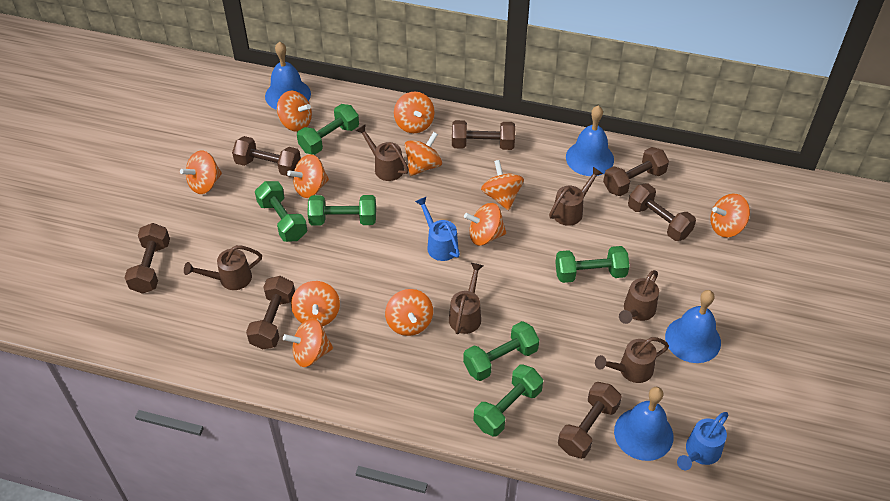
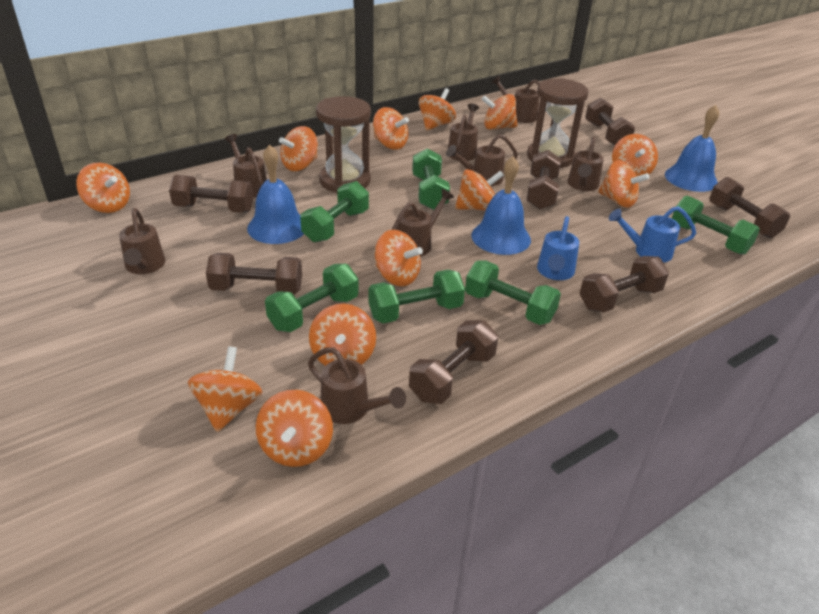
blue bell: 4 -> 3
brown hourglass: 0 -> 2
brown watering can: 6 -> 8
orange spinning top: 11 -> 12

